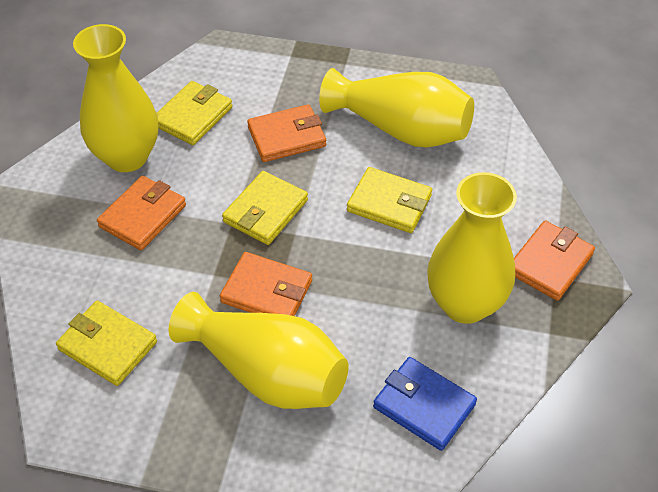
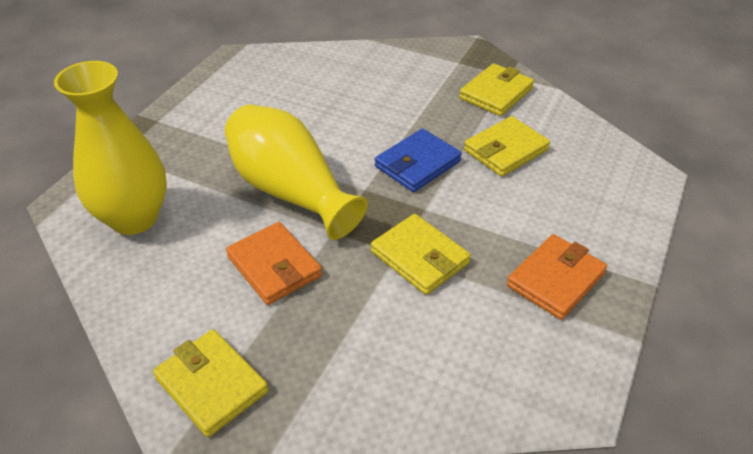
orange wallet: 4 -> 2
yellow vase: 4 -> 2

